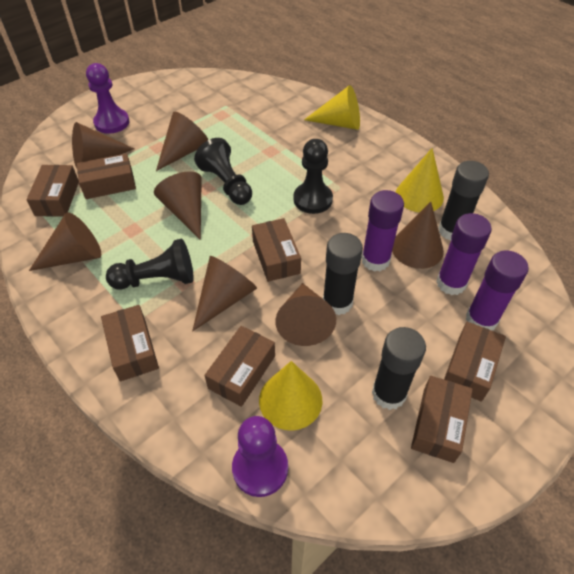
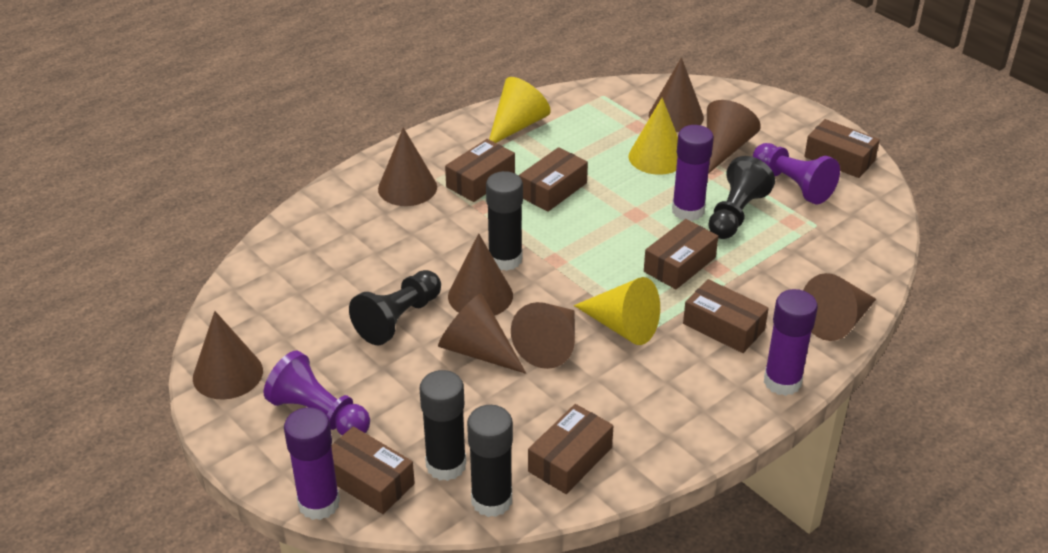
black pawn: 3 -> 2
brown cone: 7 -> 8

